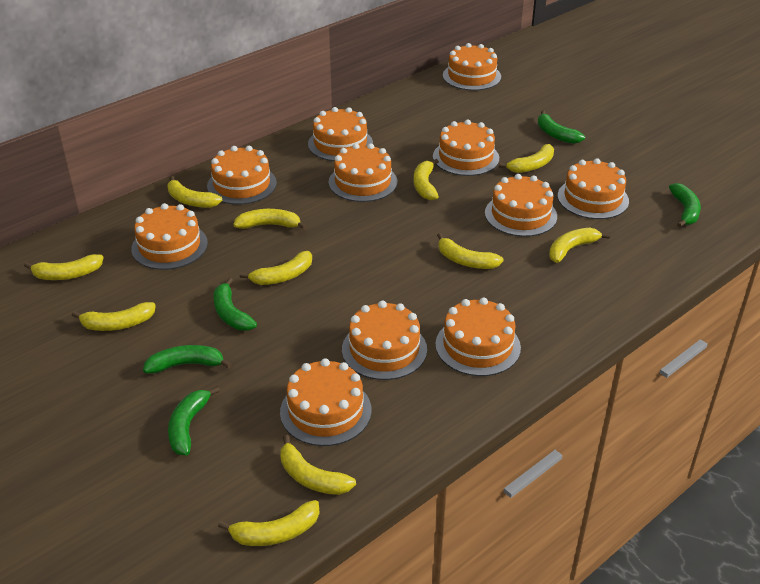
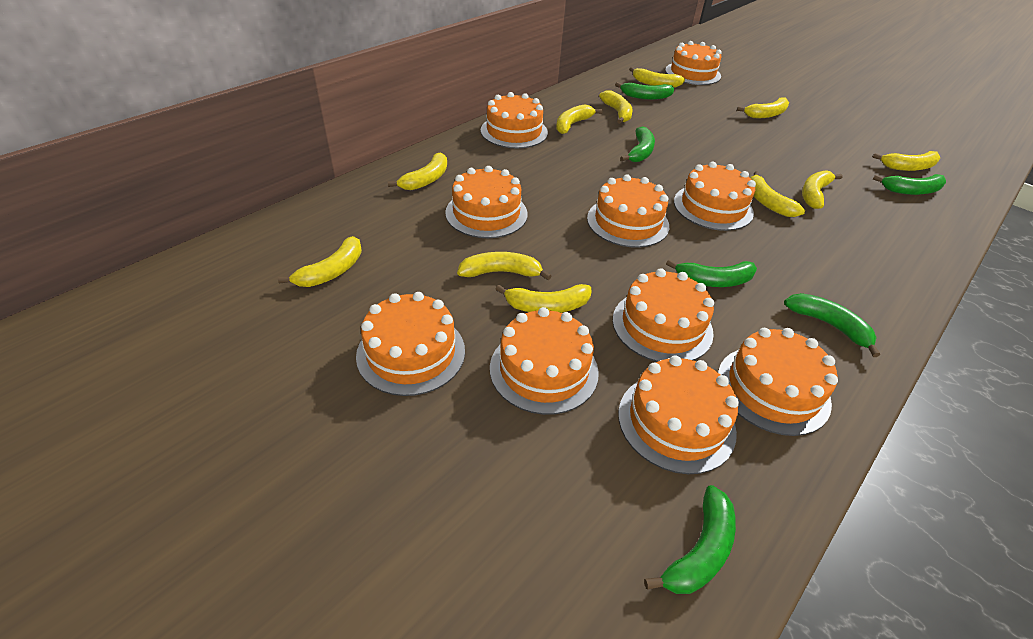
green banana: 5 -> 6
orange cake: 11 -> 10

